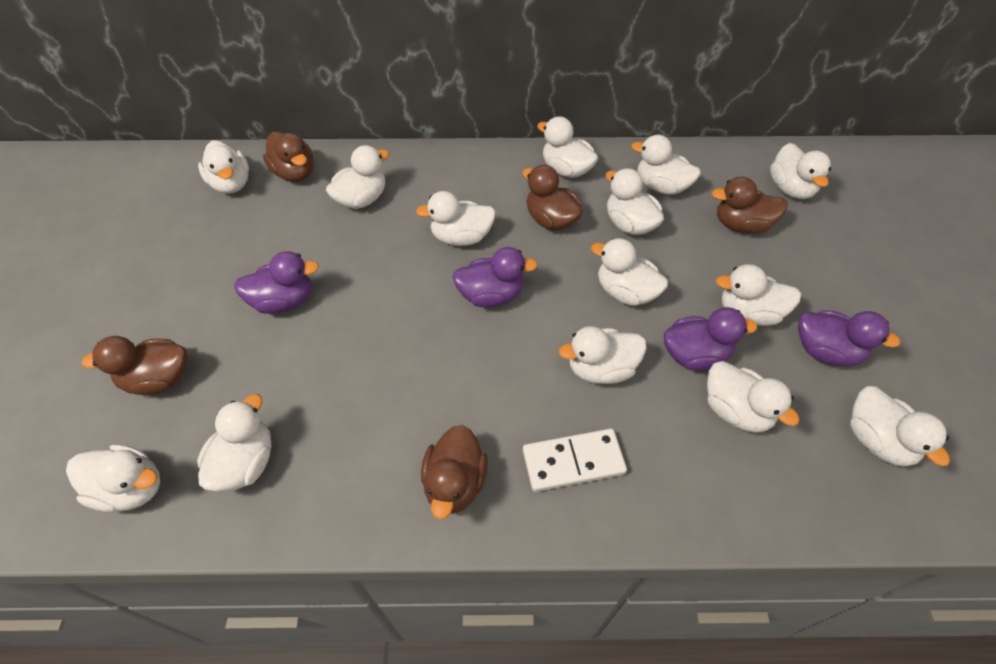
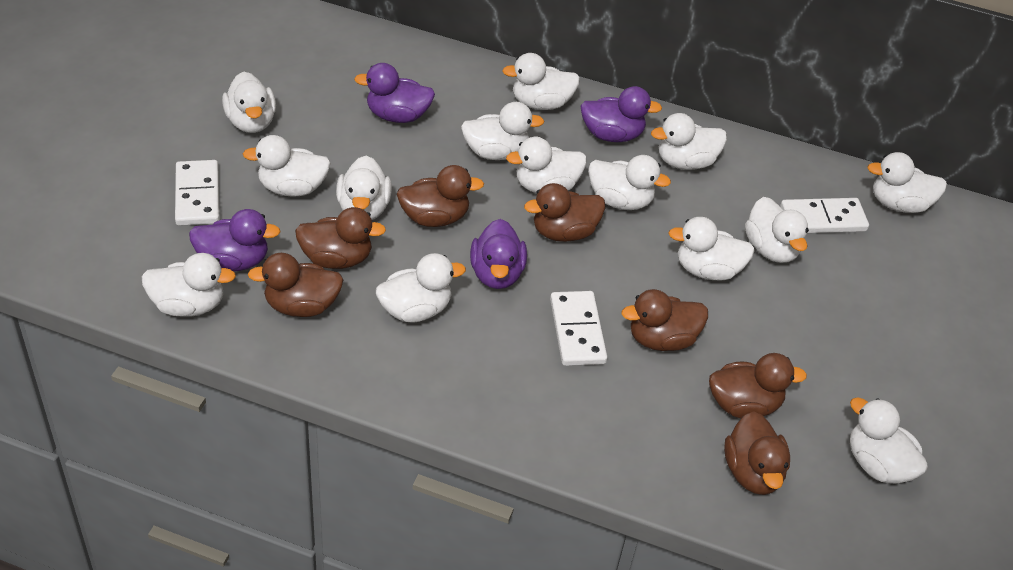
brown duck: 5 -> 7
white domino: 1 -> 3

